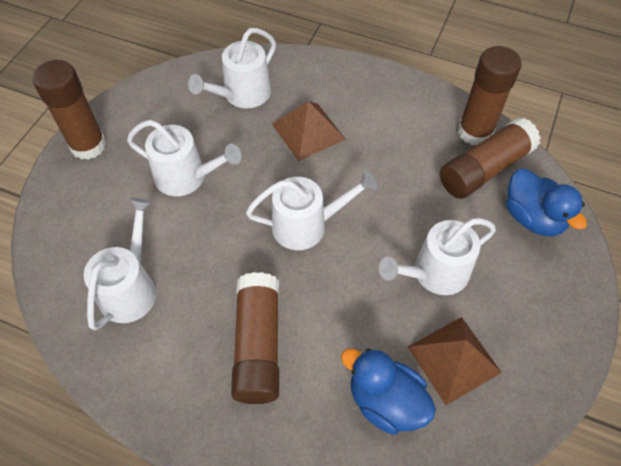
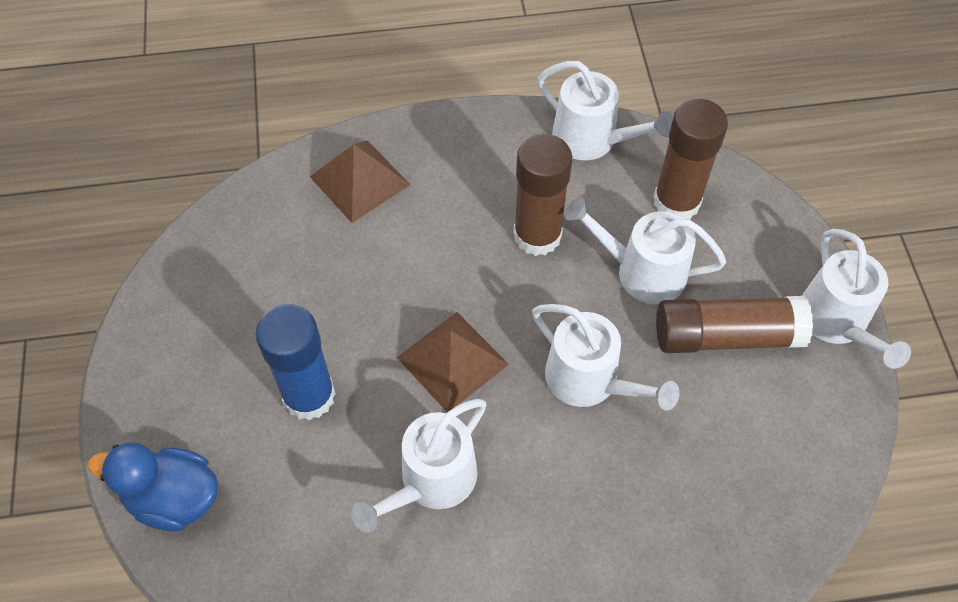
blue duck: 2 -> 1
blue glue stick: 0 -> 1
brown glue stick: 4 -> 3

